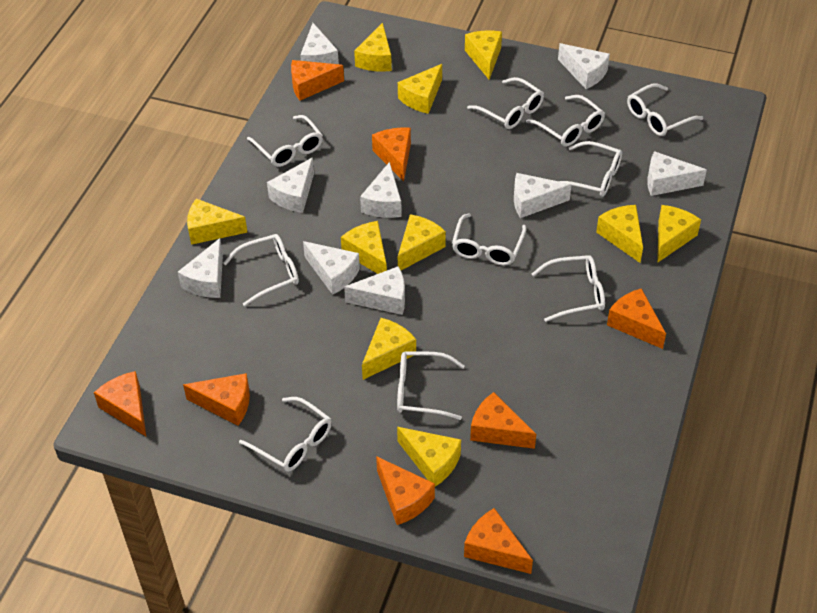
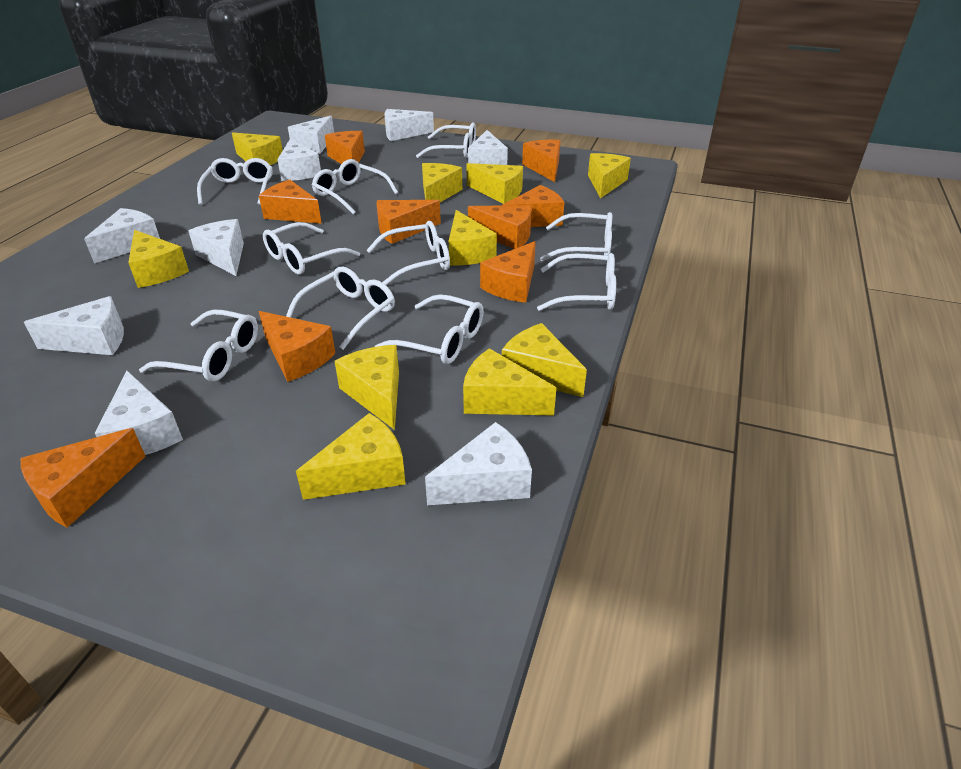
orange cheese: 8 -> 9

